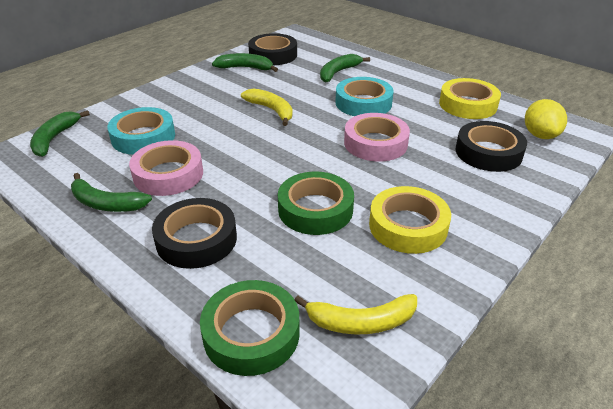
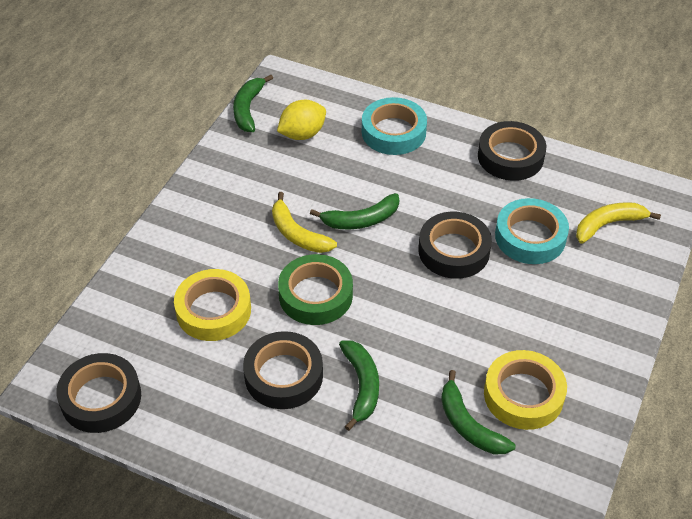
black tape: 3 -> 4
green tape: 2 -> 1
pink tape: 2 -> 0

